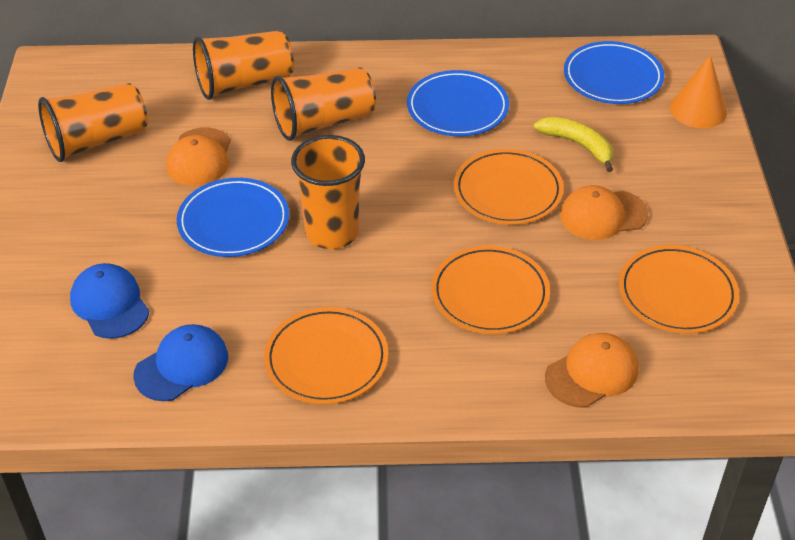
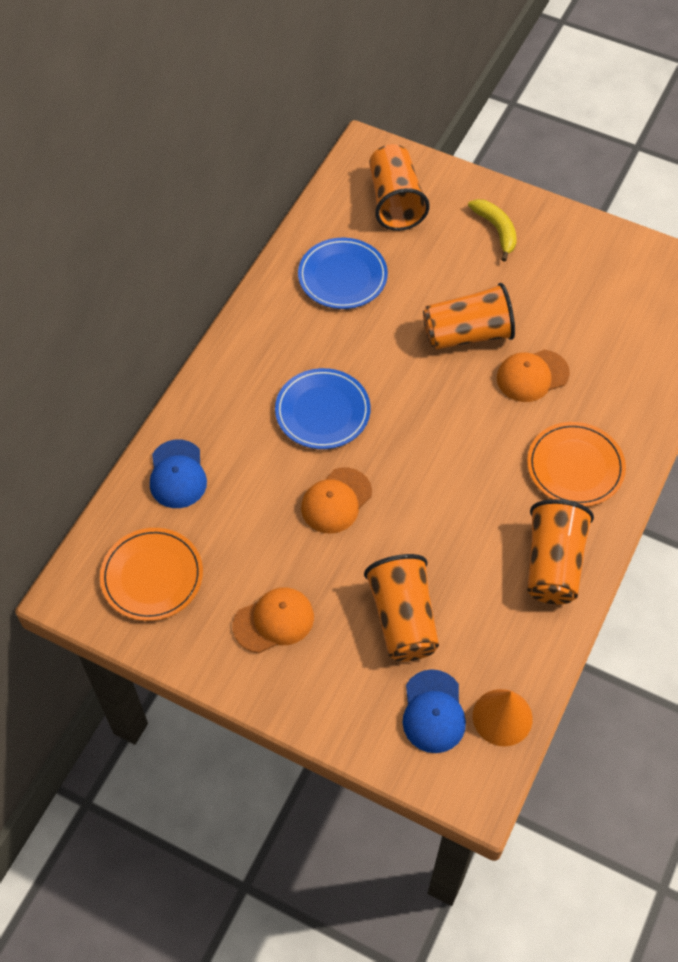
blue plate: 3 -> 2
orange plate: 4 -> 2

